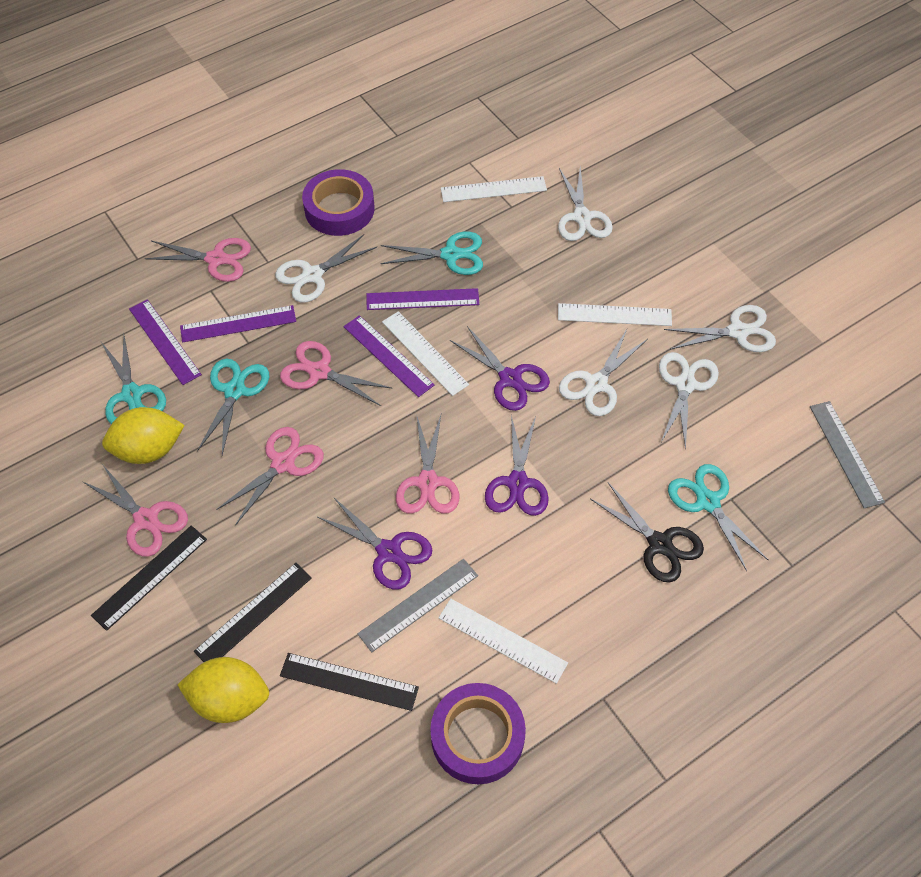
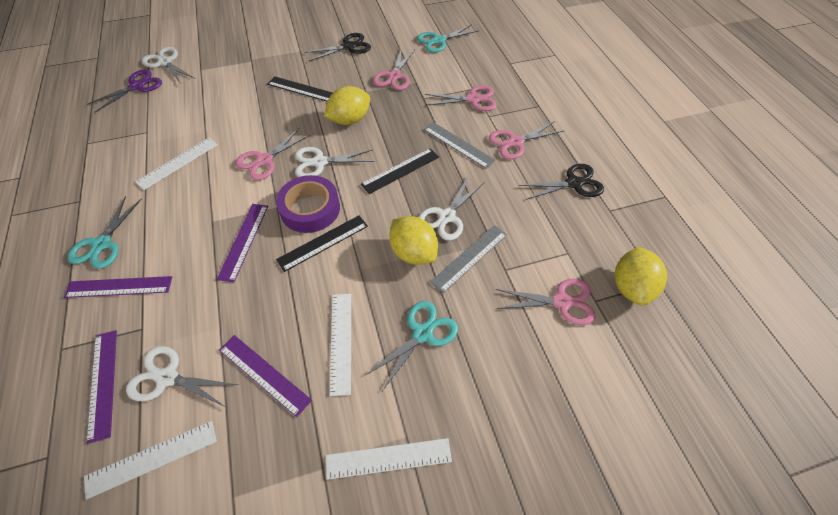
black scissors: 1 -> 2
purple scissors: 3 -> 1
purple tape: 2 -> 1
turquoise scissors: 4 -> 3
white scissors: 5 -> 4
yellow lemon: 2 -> 3

